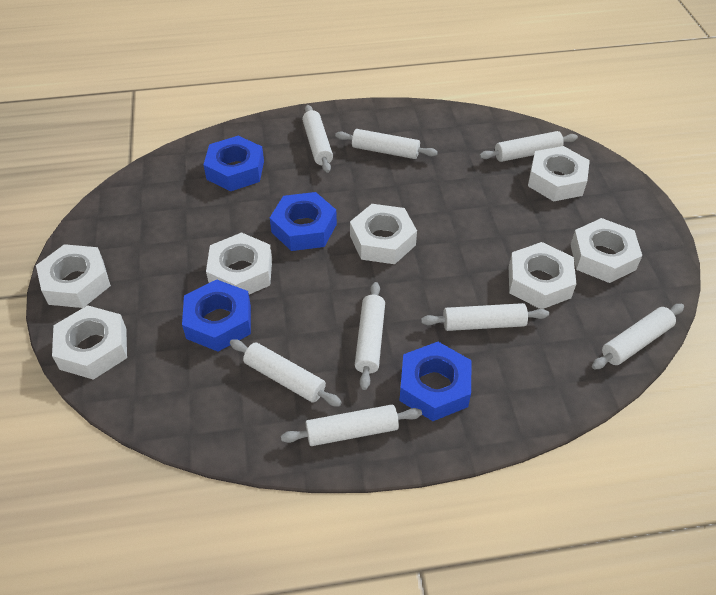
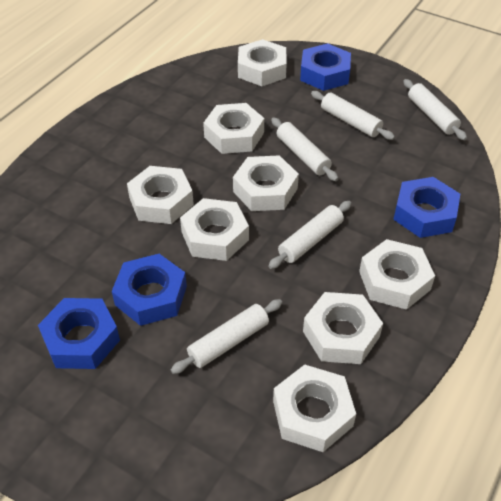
white nut: 7 -> 8
white rolling pin: 8 -> 5

